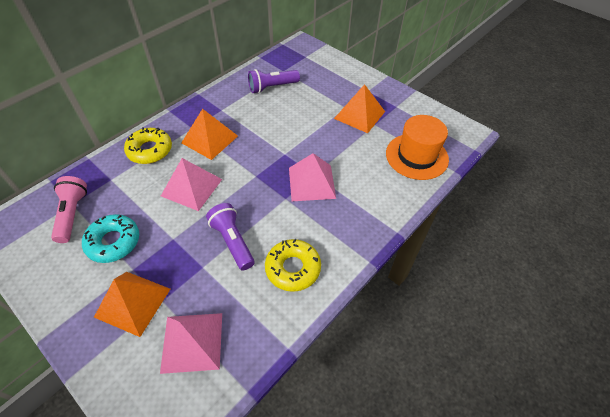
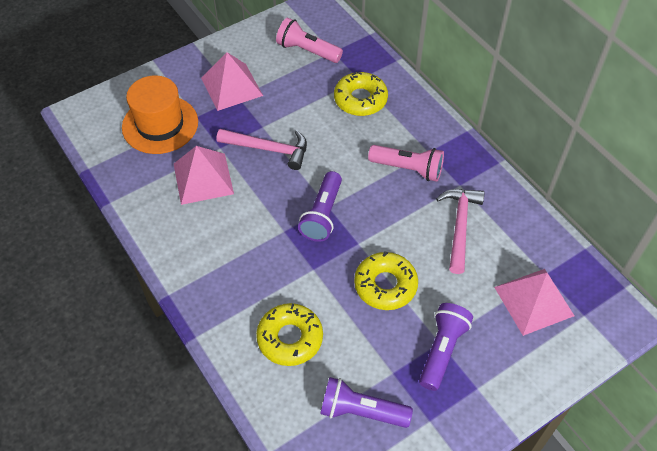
orange pyramid: 3 -> 0
pink flashlight: 1 -> 2
pink hammer: 0 -> 2
purple flashlight: 2 -> 3
turquoise donut: 1 -> 0
yellow donut: 2 -> 3

